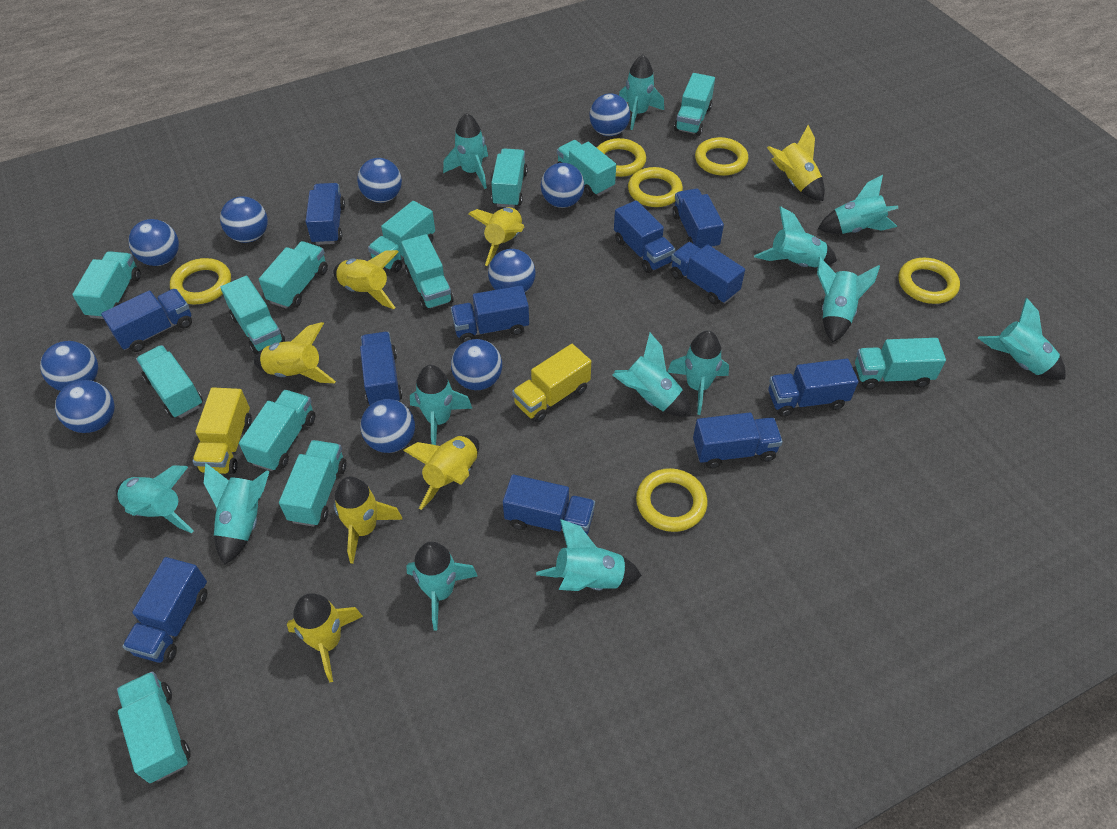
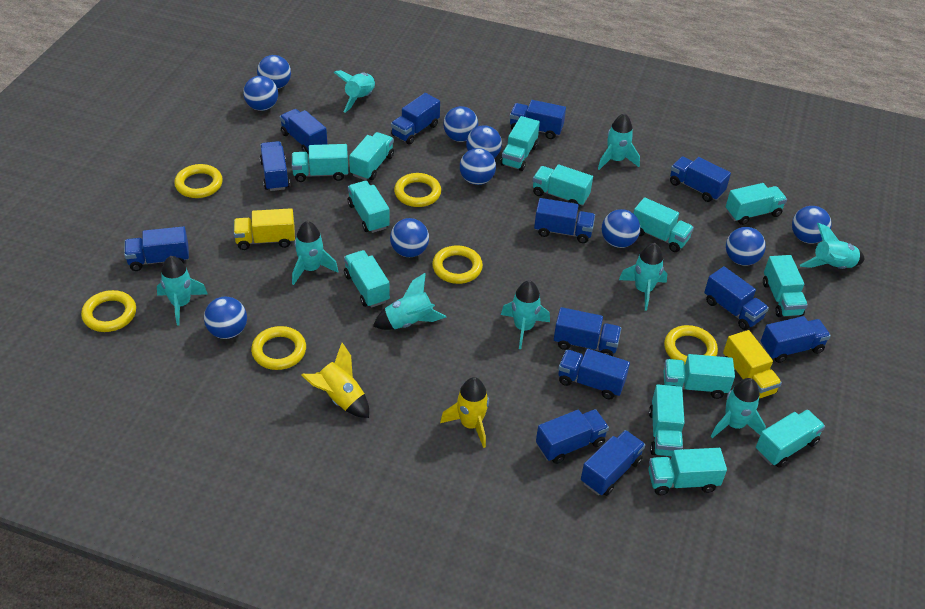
blue truck: 11 -> 13
turquoise rocket: 13 -> 9
yellow rocket: 7 -> 2

